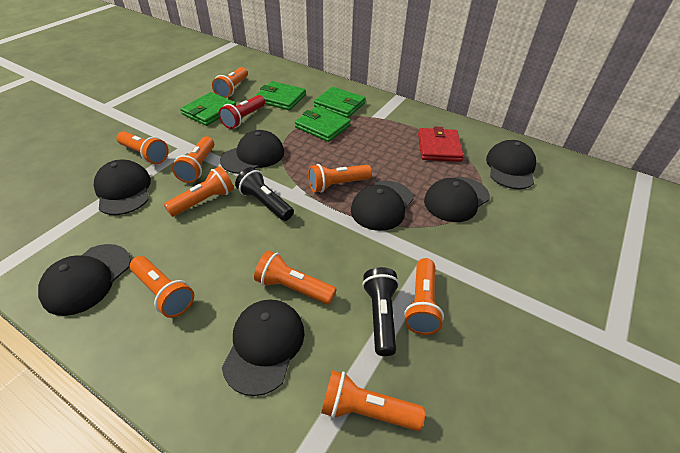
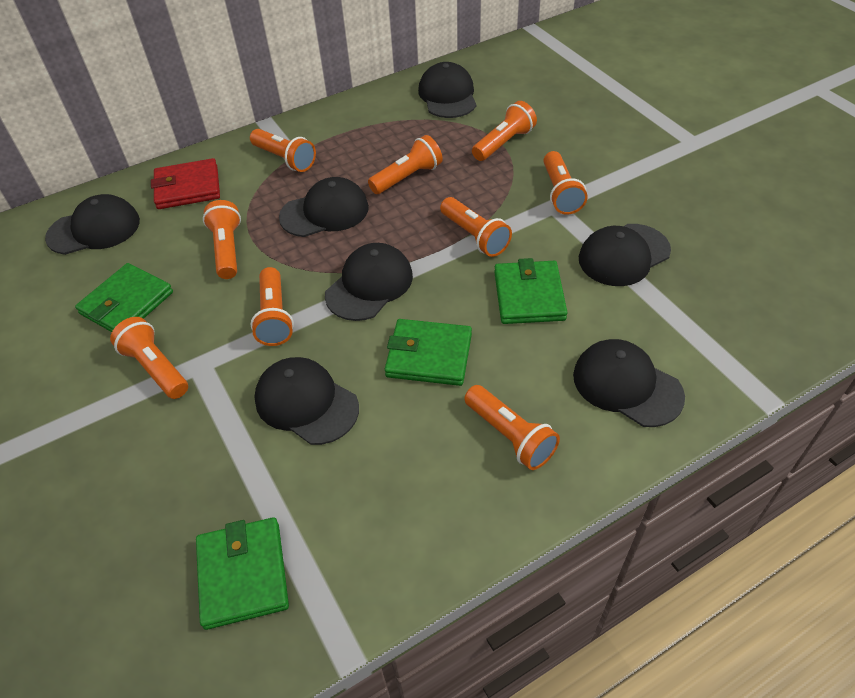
black flashlight: 2 -> 0
red flashlight: 1 -> 0

